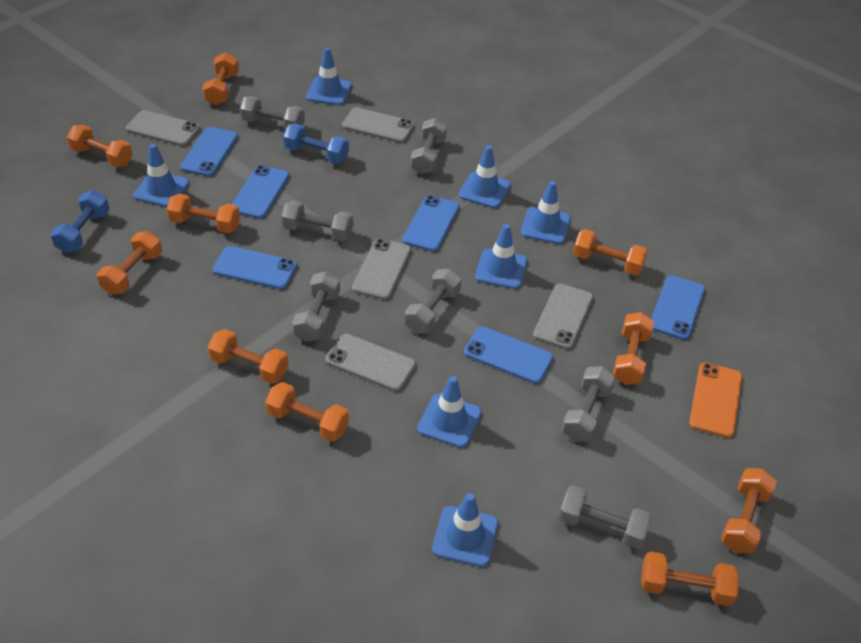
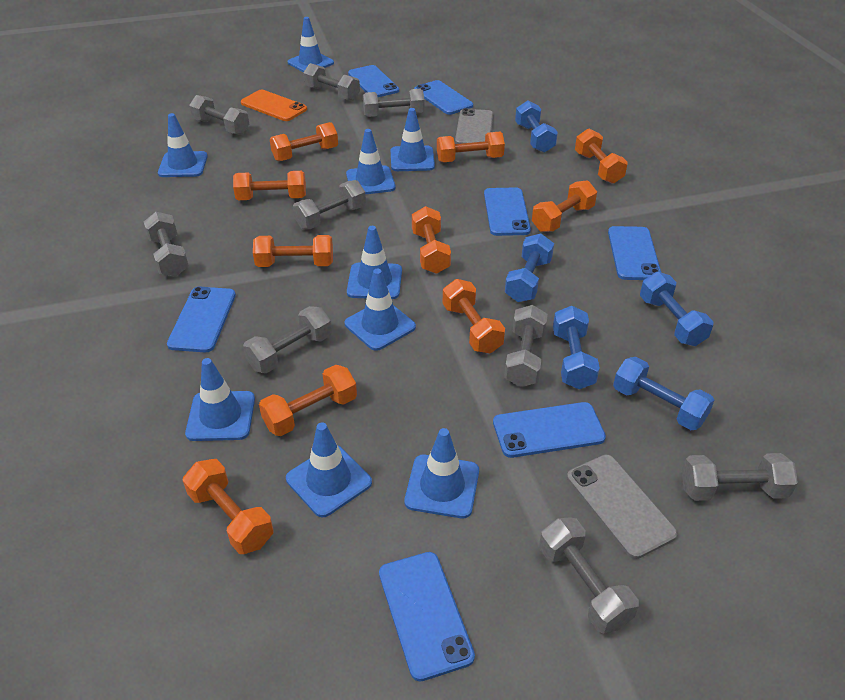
blue dumbbell: 2 -> 5
blue phone: 6 -> 7
blue traffic cone: 7 -> 9
grey dumbbell: 7 -> 9
grey phone: 5 -> 2

